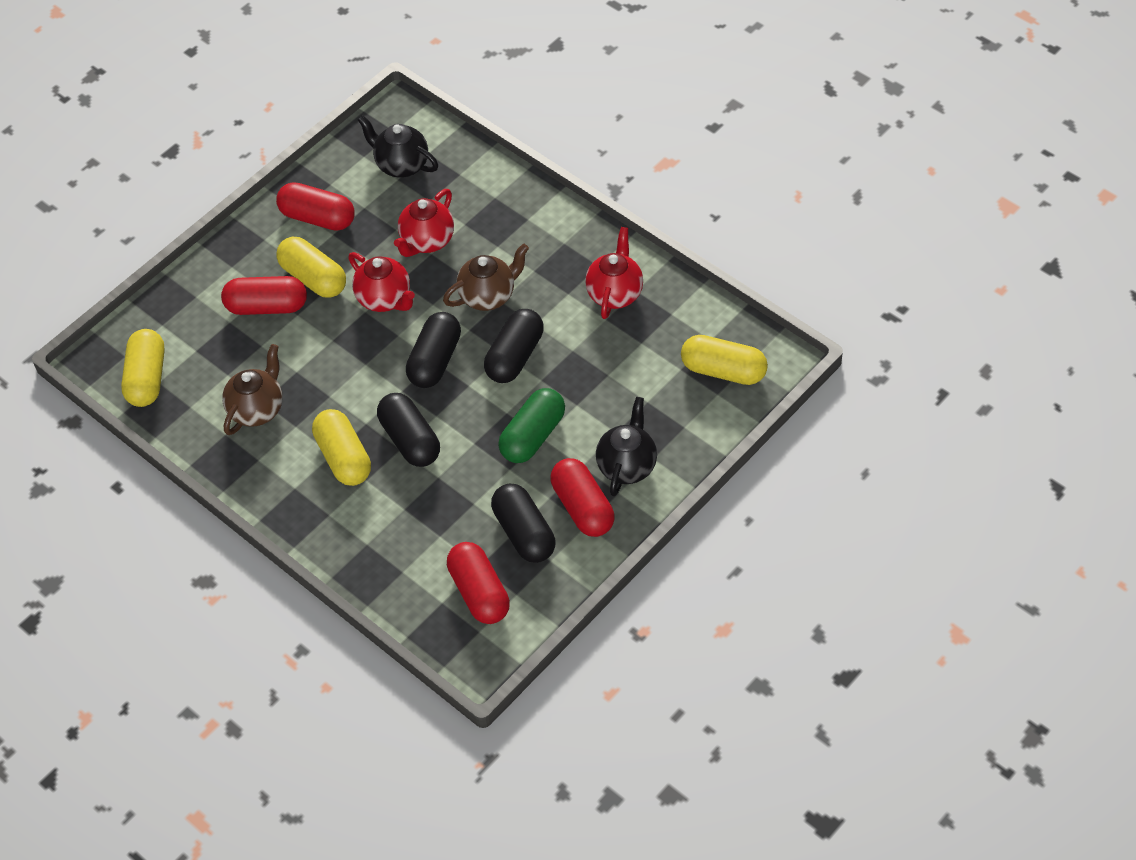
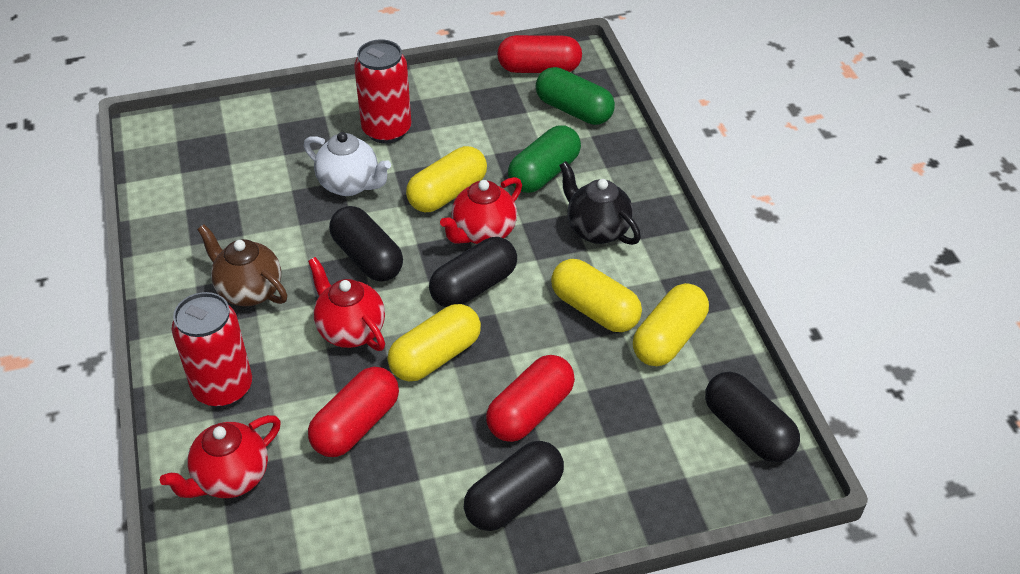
black teapot: 2 -> 1
brown teapot: 2 -> 1
green capsule: 1 -> 2
red can: 0 -> 2
red capsule: 4 -> 3
white teapot: 0 -> 1

